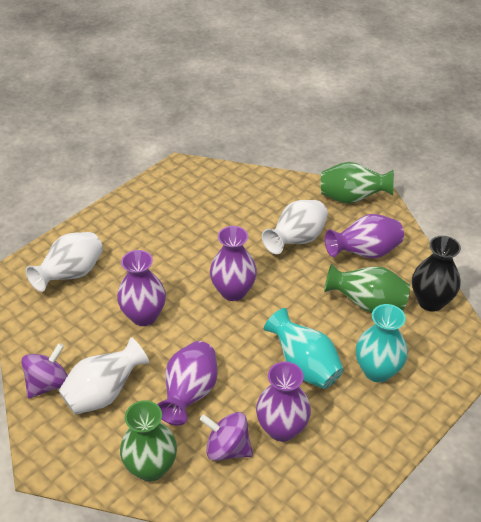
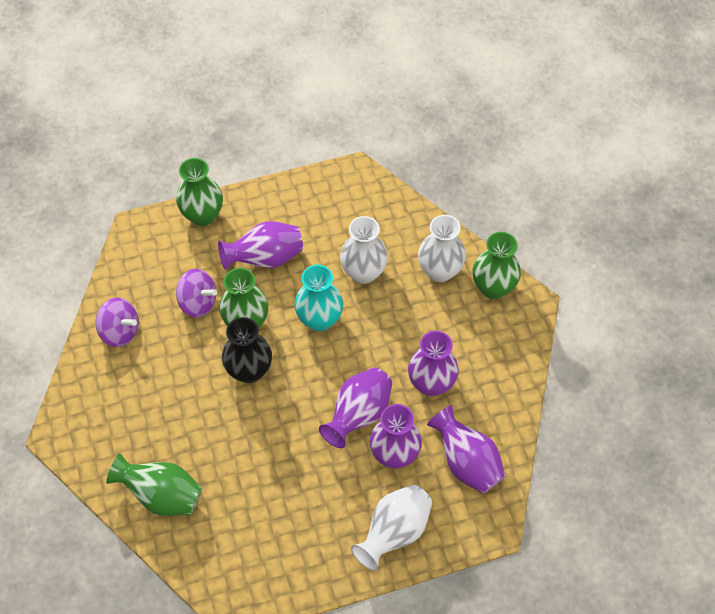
green vase: 3 -> 4
turquoise vase: 2 -> 1

